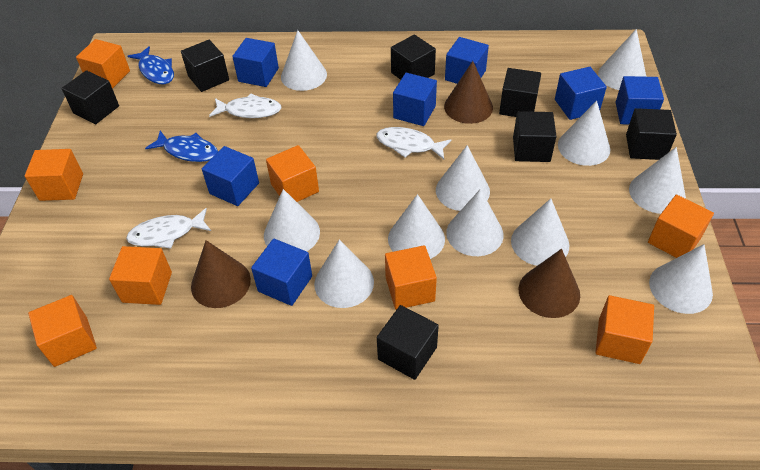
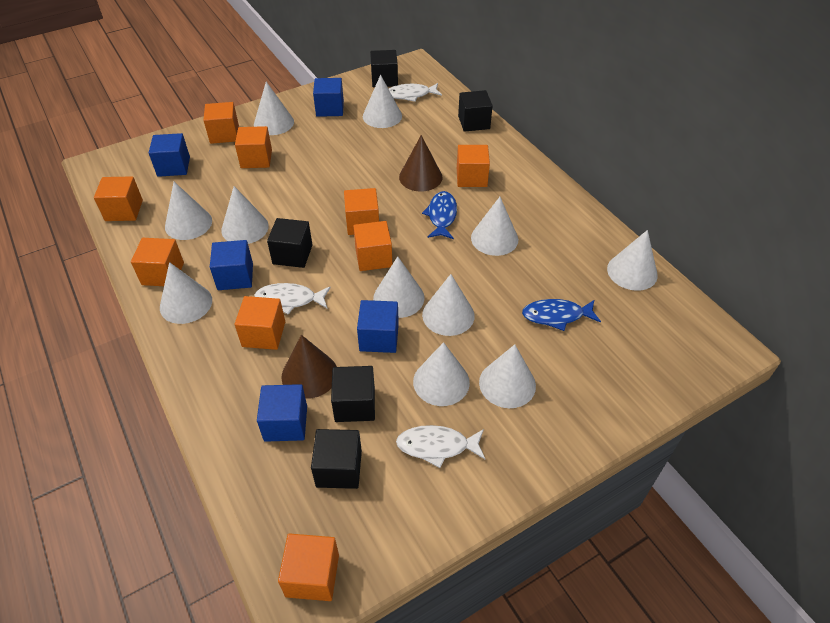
black cube: 7 -> 5
blue cube: 7 -> 5
brown cone: 3 -> 2
orange cube: 8 -> 9

